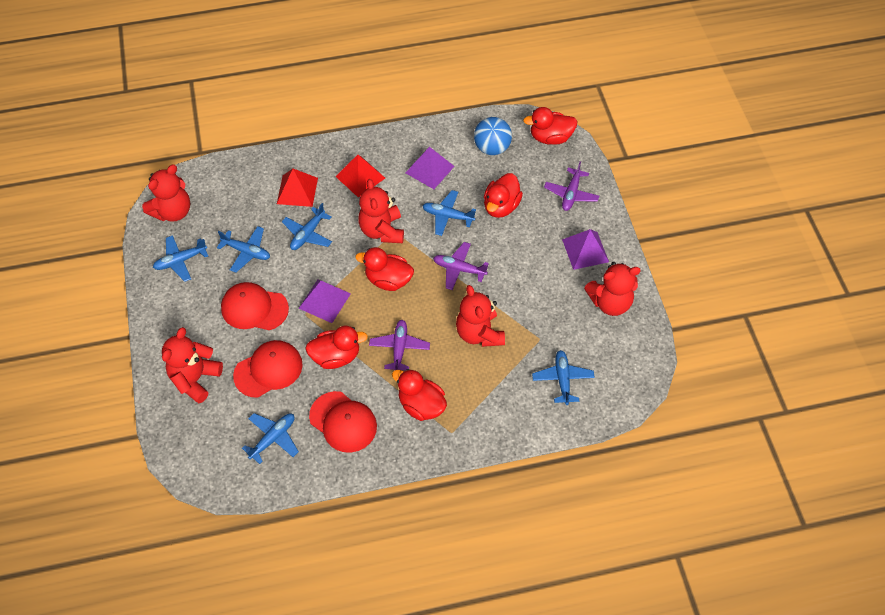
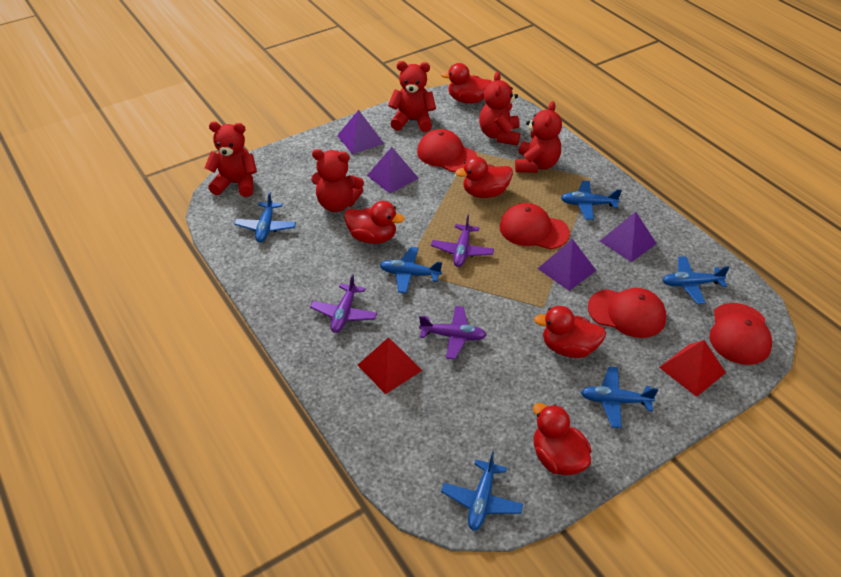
blue ball: 1 -> 0
purple pyramid: 3 -> 4
red cap: 3 -> 4

